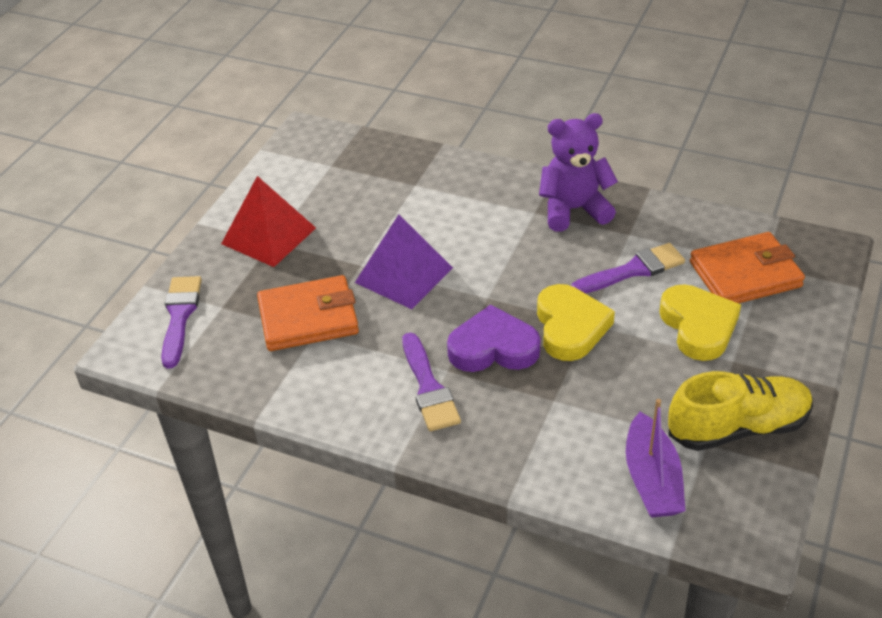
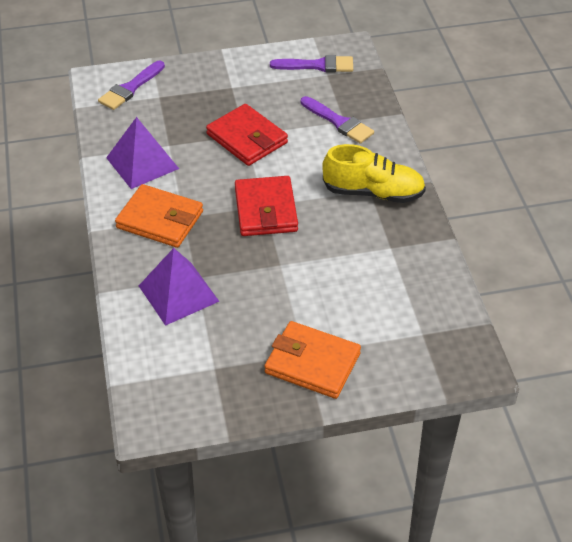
purple boat: 1 -> 0
purple heart: 1 -> 0
purple pyramid: 1 -> 2
purple teddy bear: 1 -> 0
red pyramid: 1 -> 0
red wallet: 0 -> 2
yellow heart: 2 -> 0

